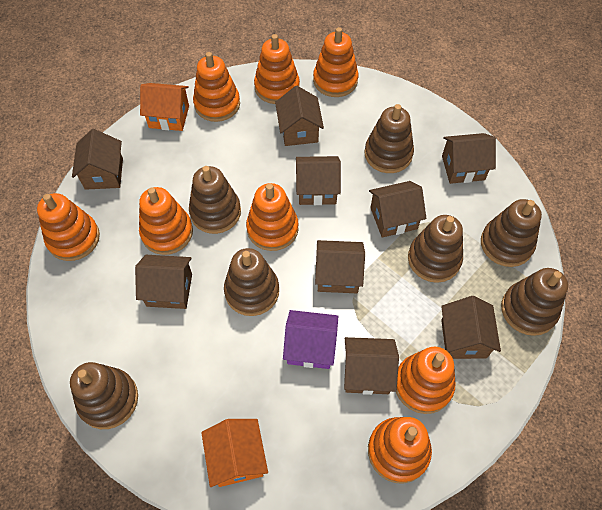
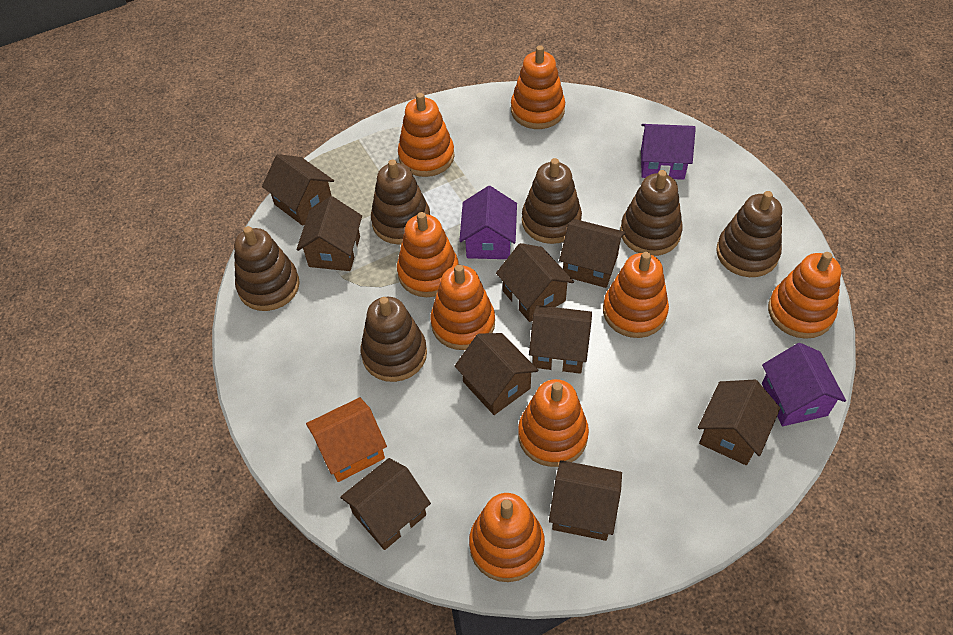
brown stacking toy: 7 -> 6
orange house: 2 -> 1
purple house: 1 -> 3

